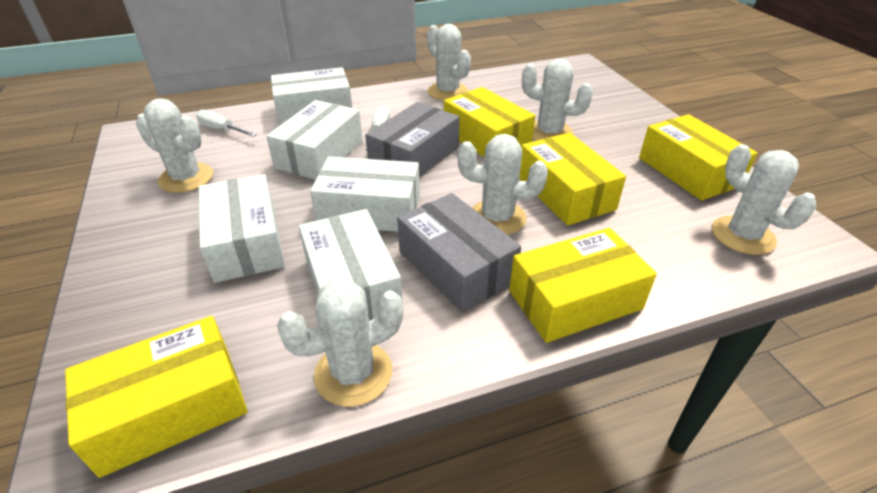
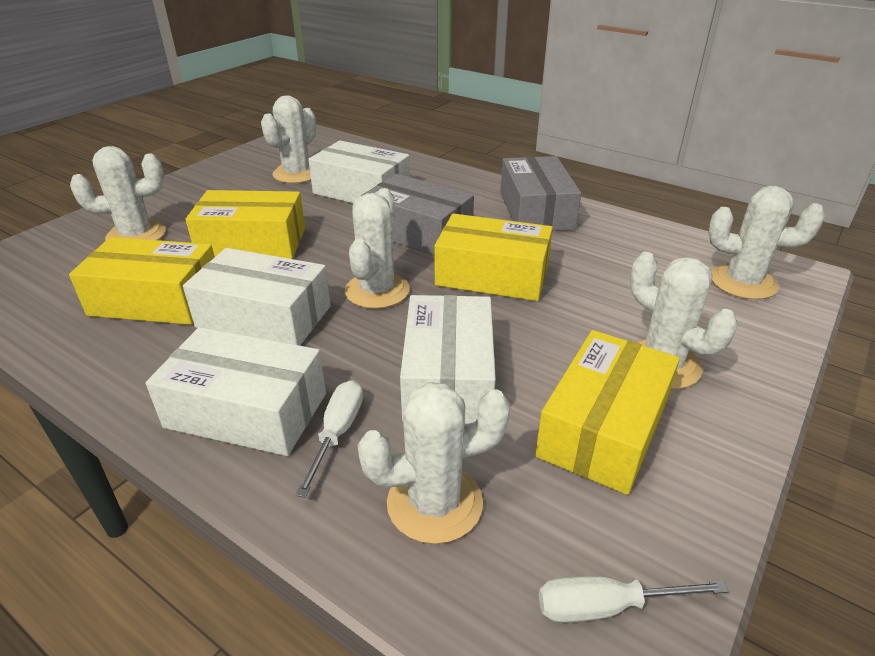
white box: 5 -> 4
yellow box: 5 -> 4

